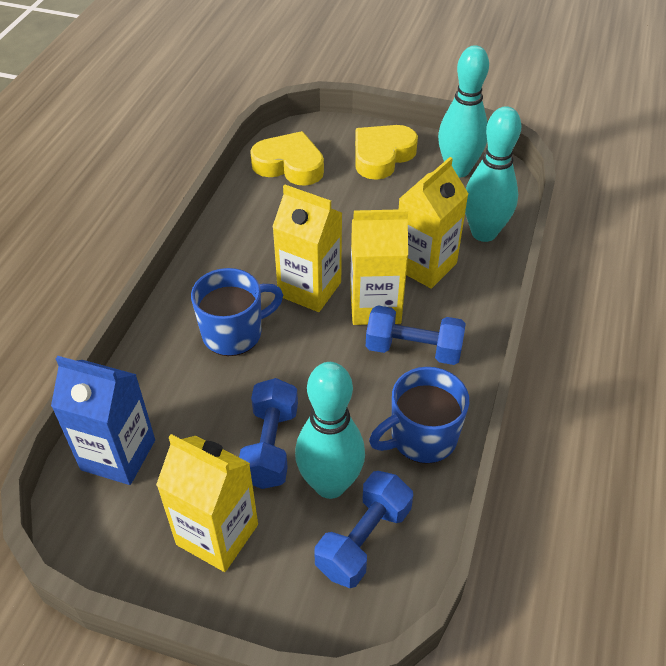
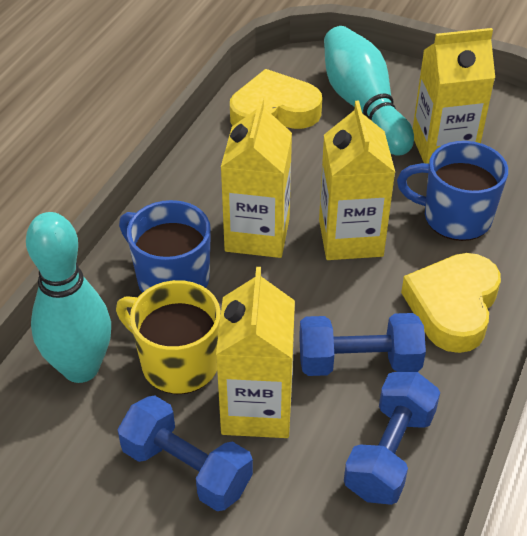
blue carton: 1 -> 0
turquoise bowling pin: 3 -> 2
yellow mug: 0 -> 1

